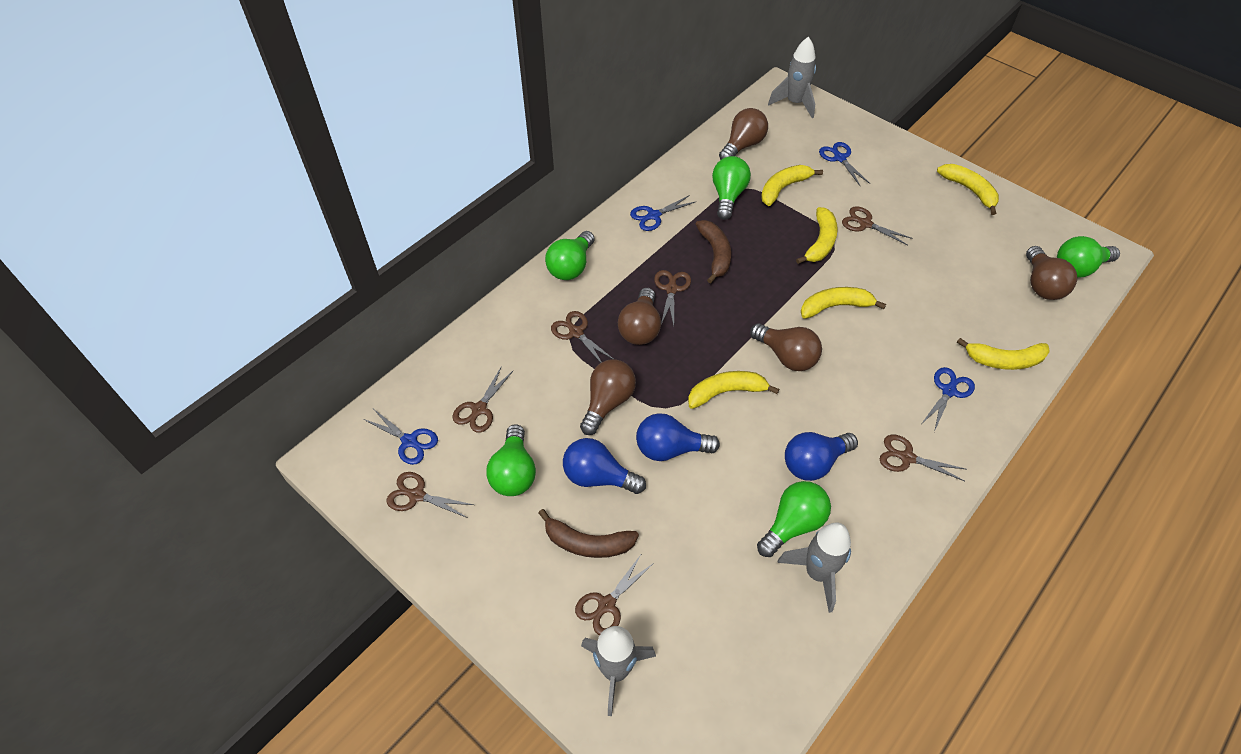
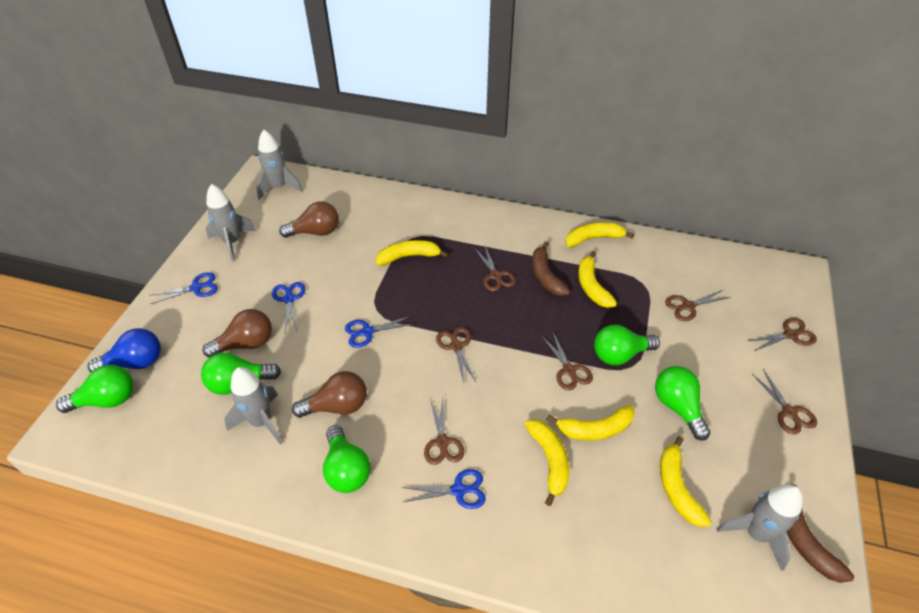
blue light bulb: 3 -> 1
brown light bulb: 5 -> 3
grey rocket: 3 -> 4

